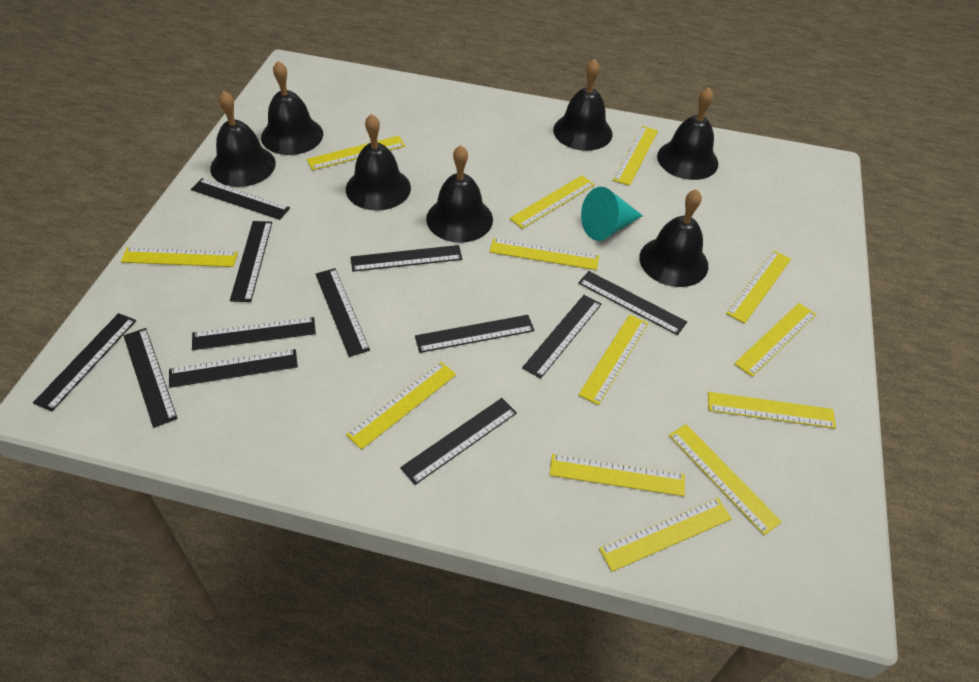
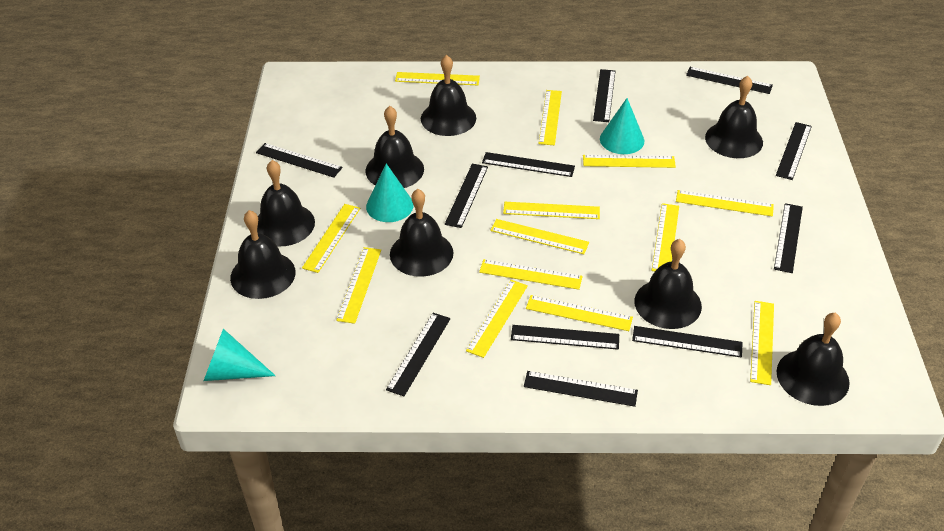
black bell: 7 -> 8
black ruler: 12 -> 11
turquoise cone: 1 -> 3

